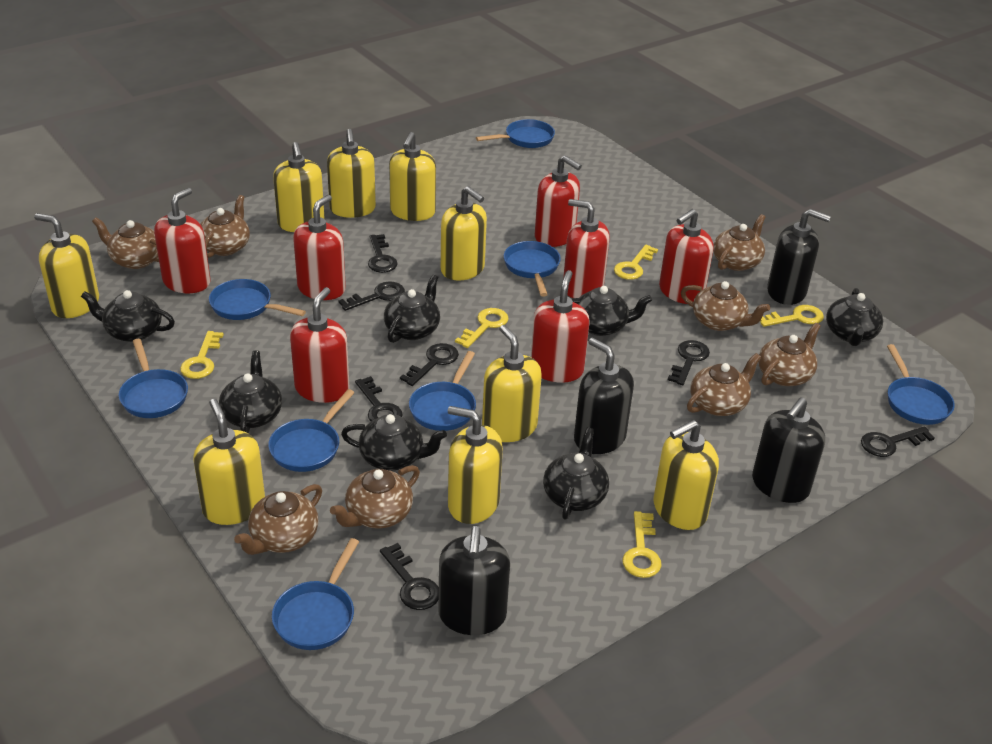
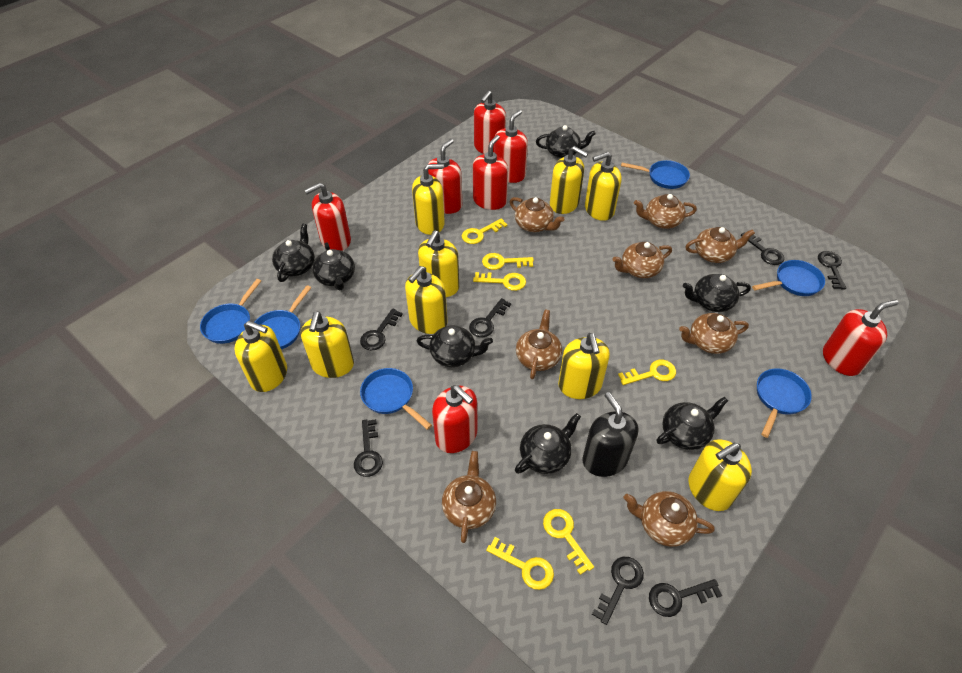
black soap dispenser: 4 -> 1
blue pan: 8 -> 6
yellow key: 5 -> 6

